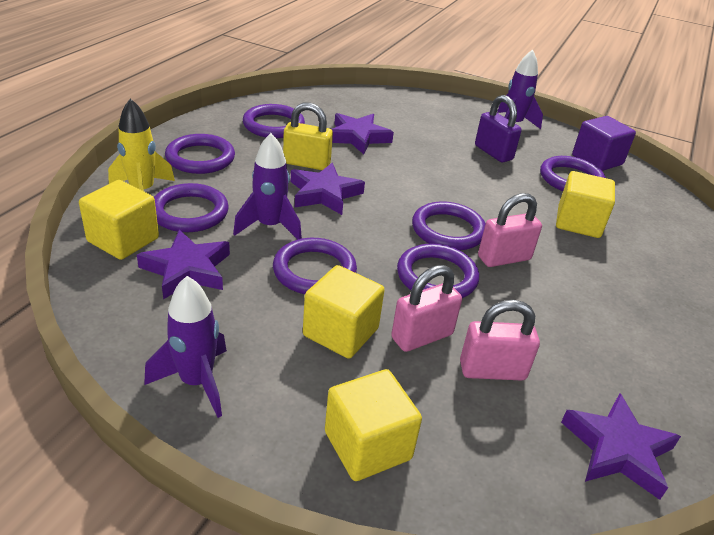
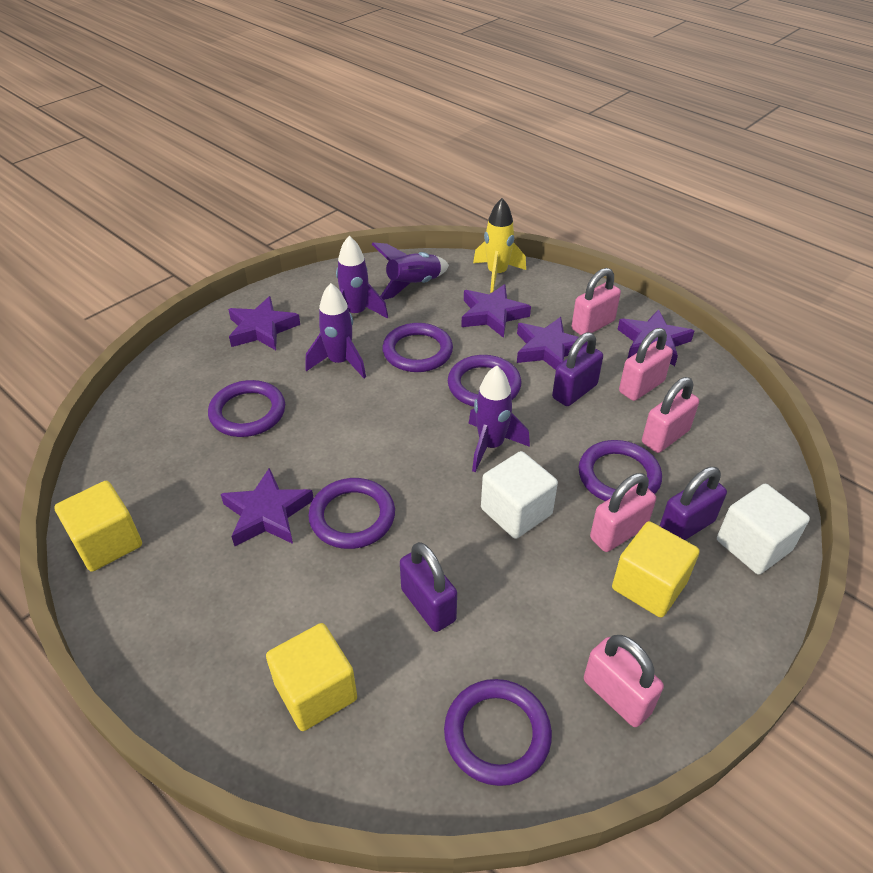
pink padlock: 3 -> 5
purple cube: 1 -> 0
purple padlock: 1 -> 3
purple ring: 7 -> 6
purple rocket: 3 -> 4
purple star: 4 -> 5
white cube: 0 -> 2
yellow cube: 4 -> 3
yellow padlock: 1 -> 0

